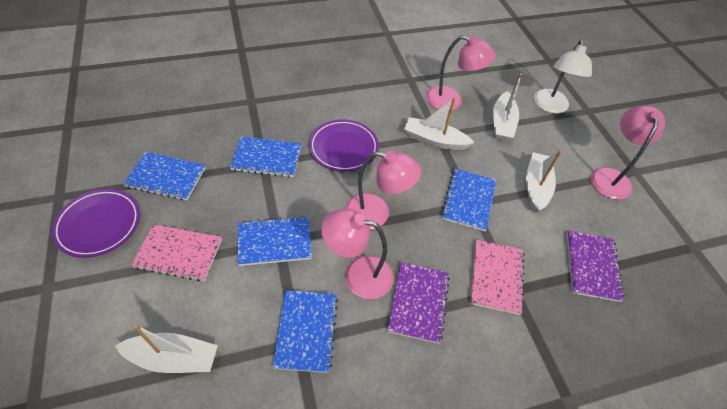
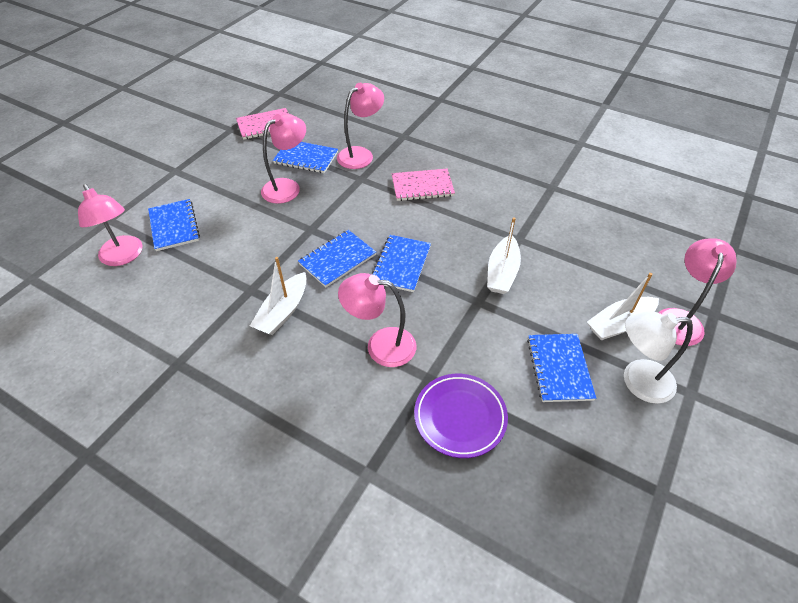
pink lamp: 4 -> 5
purple notebook: 2 -> 0
purple plate: 2 -> 1
white boat: 4 -> 3

